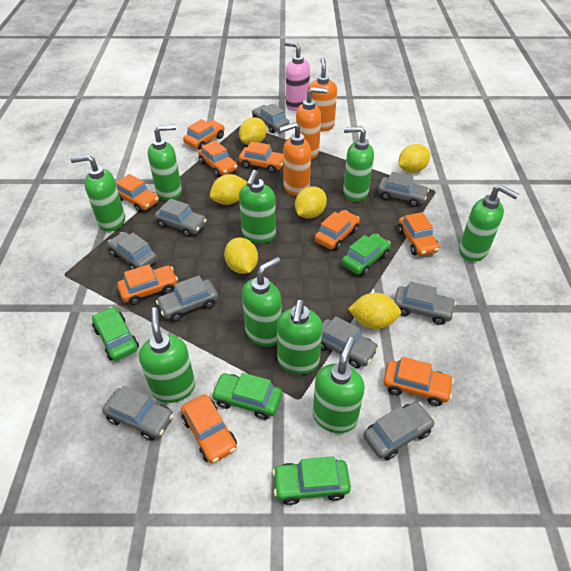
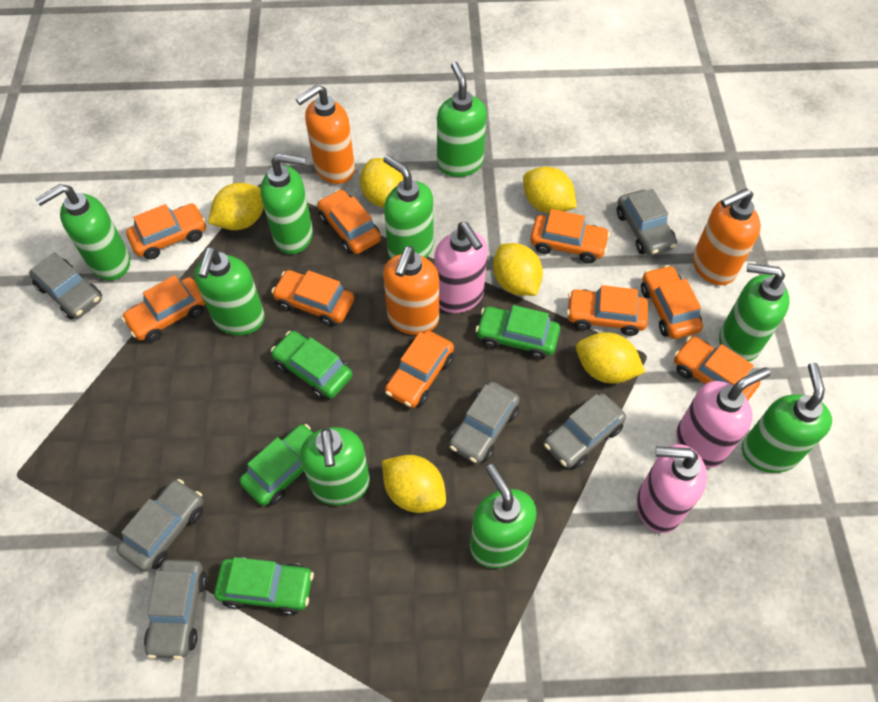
grey car: 9 -> 6
pink soap dispenser: 1 -> 3

